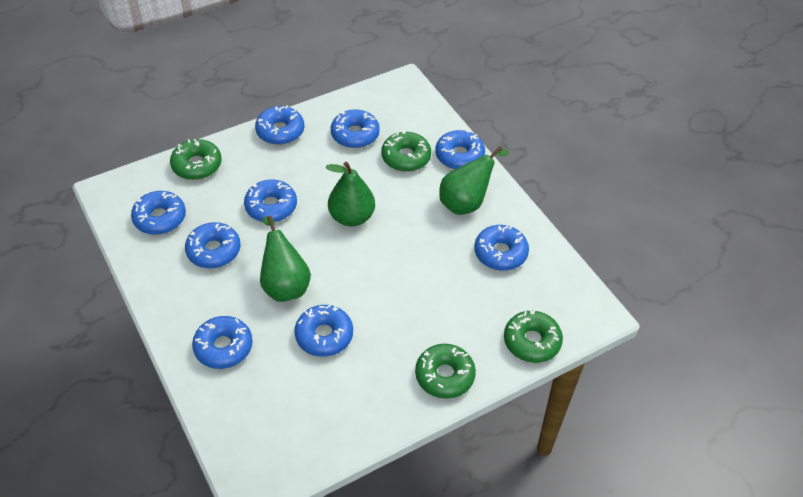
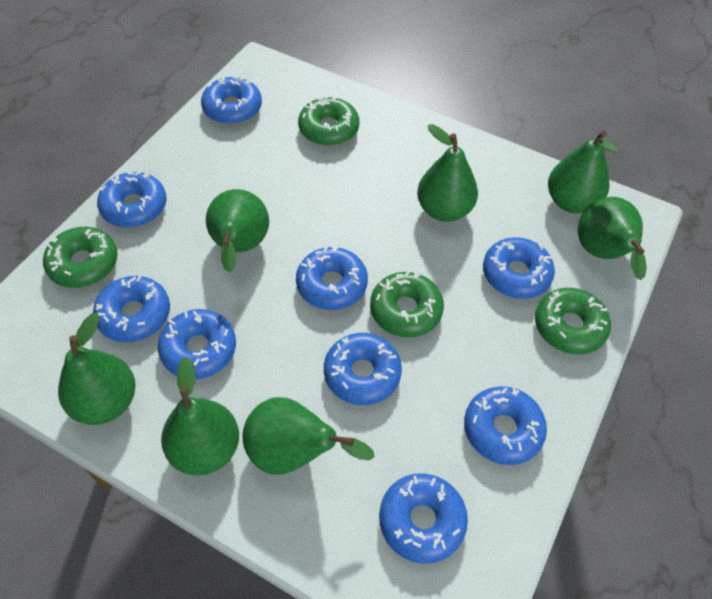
green pear: 3 -> 7

